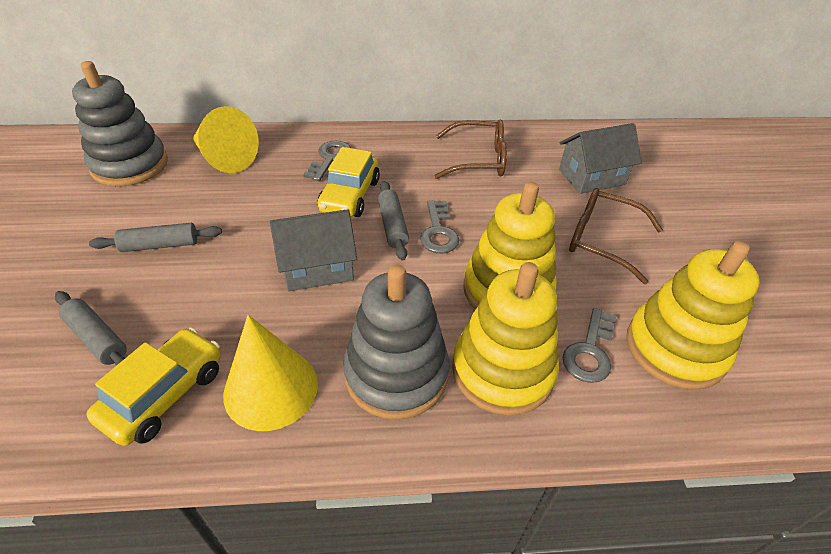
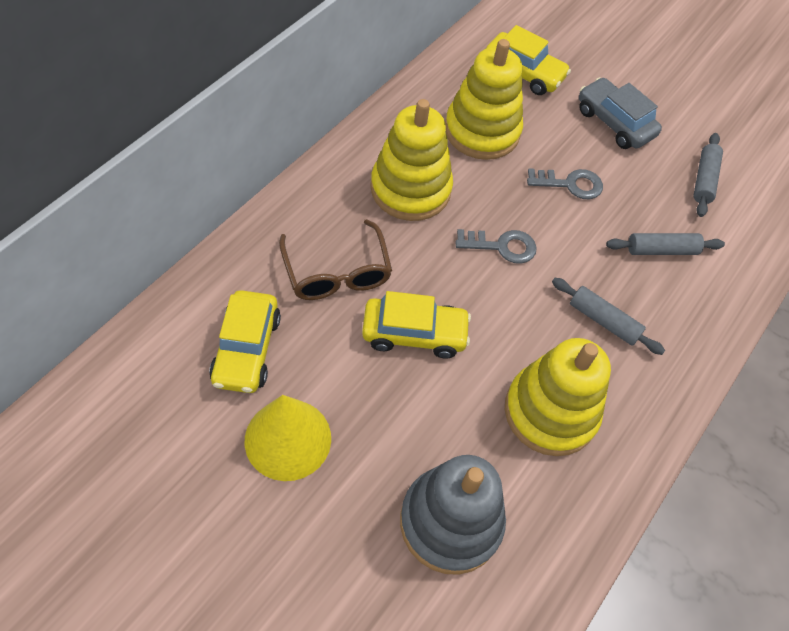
brown glasses: 2 -> 1
grey car: 0 -> 1
grey house: 2 -> 0
grey key: 3 -> 2
grey stacking toy: 2 -> 1
yellow car: 2 -> 3
yellow cone: 2 -> 1

